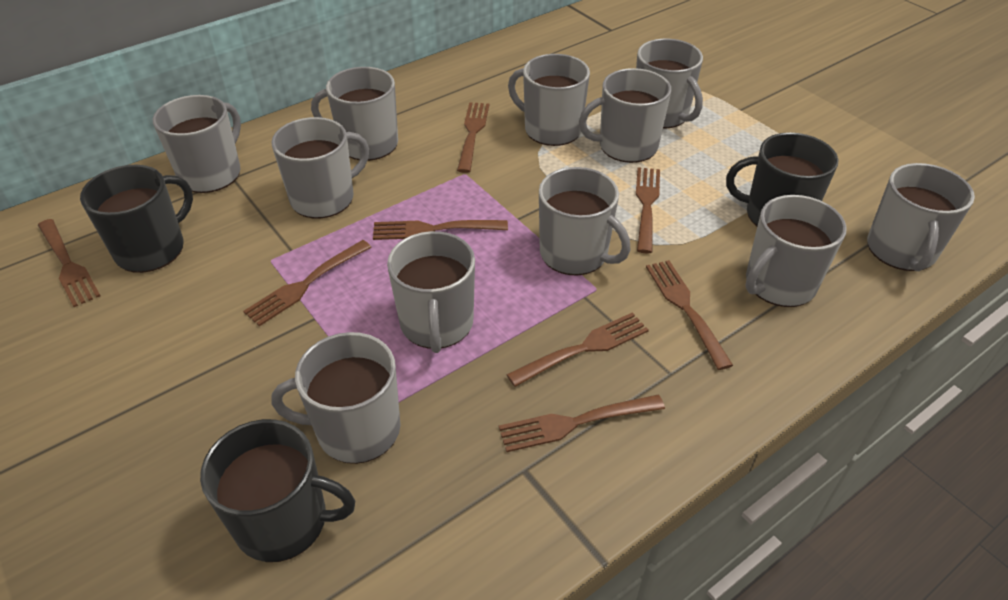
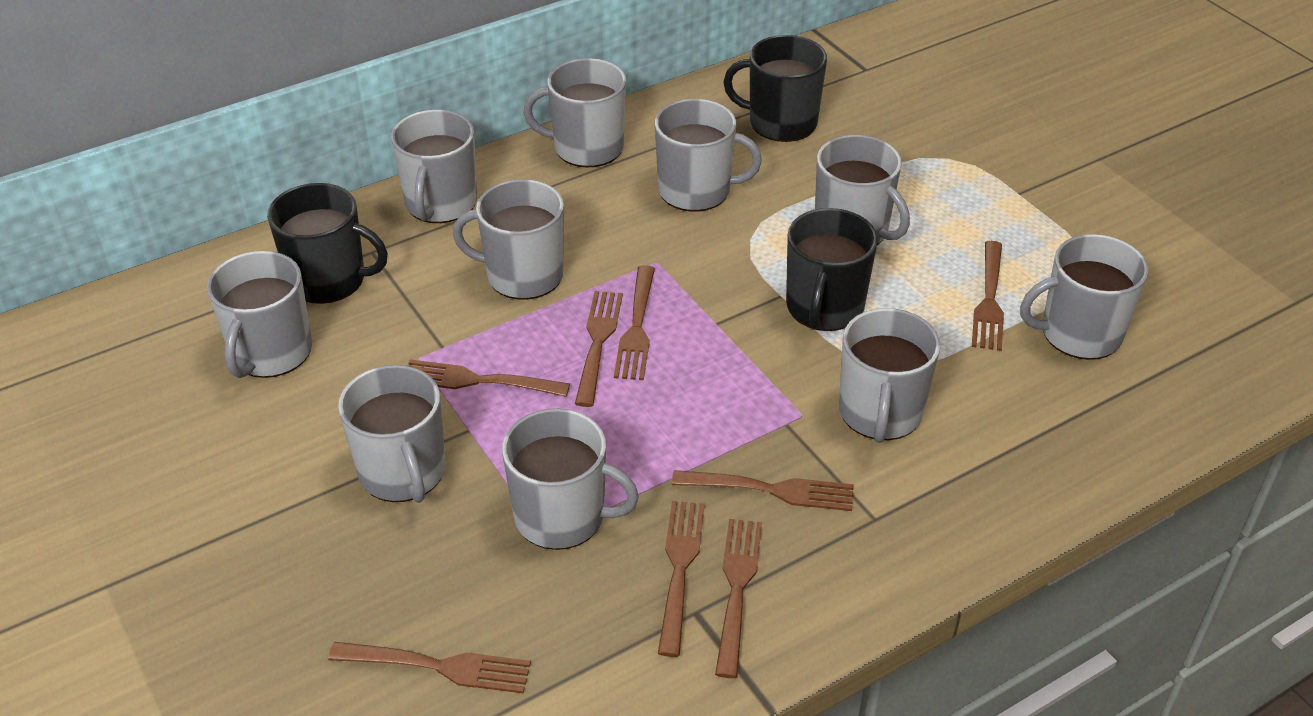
grey mug: 11 -> 10

